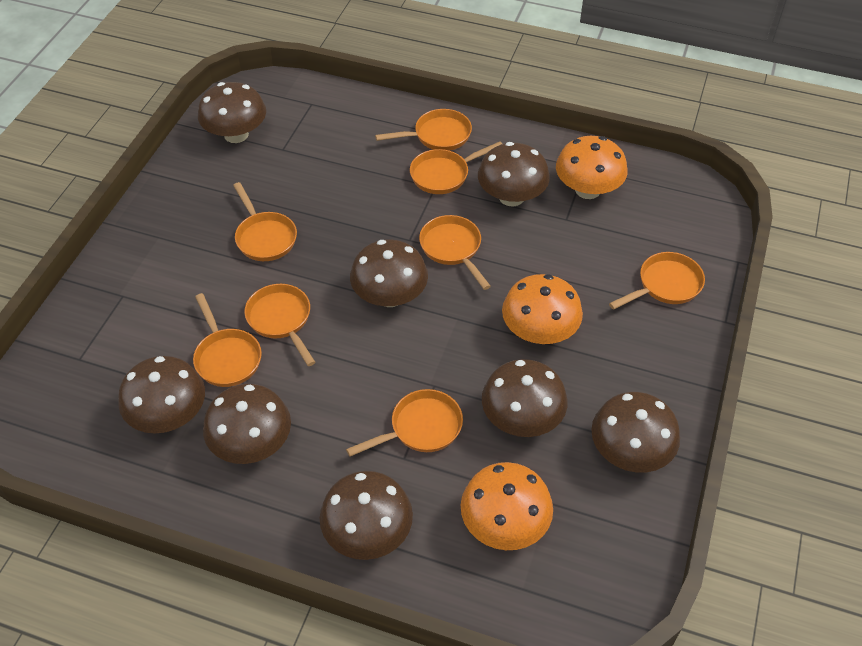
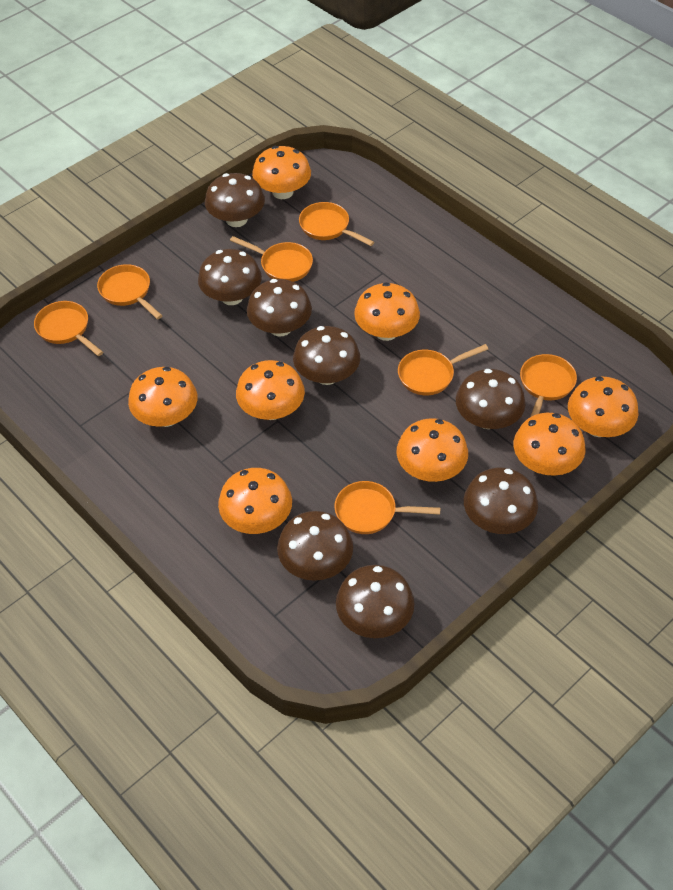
orange mushroom: 3 -> 8
orange pan: 8 -> 7

